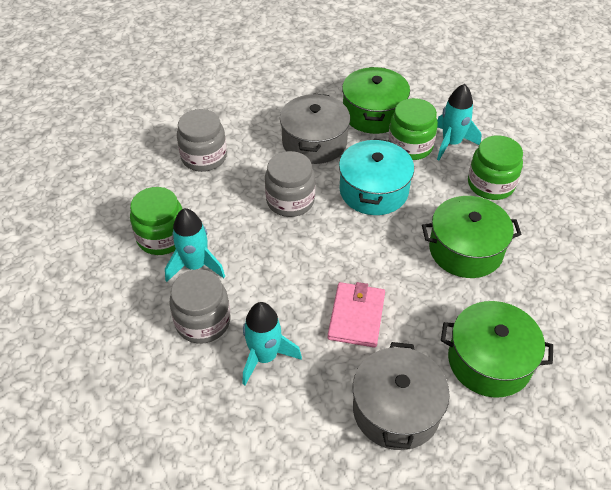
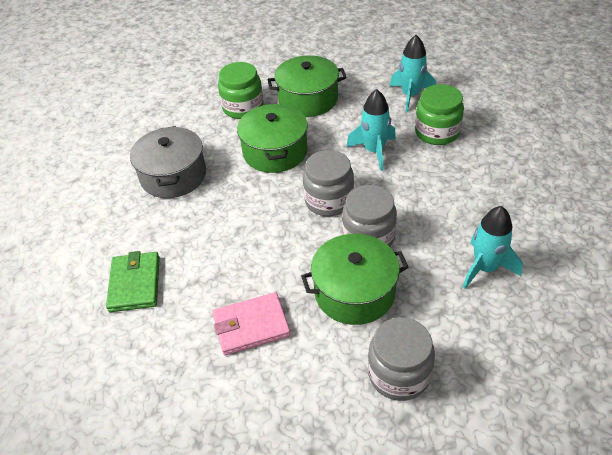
green jar: 3 -> 2
green wallet: 0 -> 1
grey pot: 2 -> 1
turquoise pot: 1 -> 0

